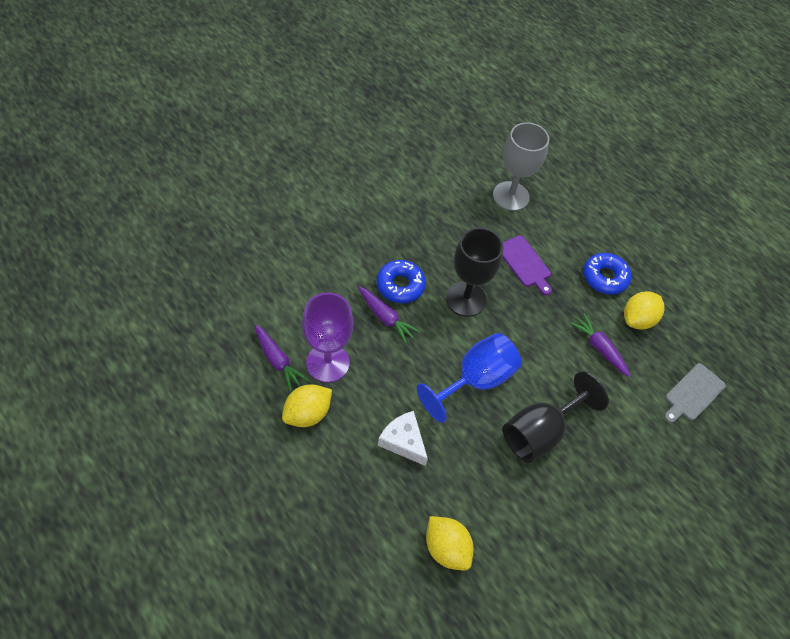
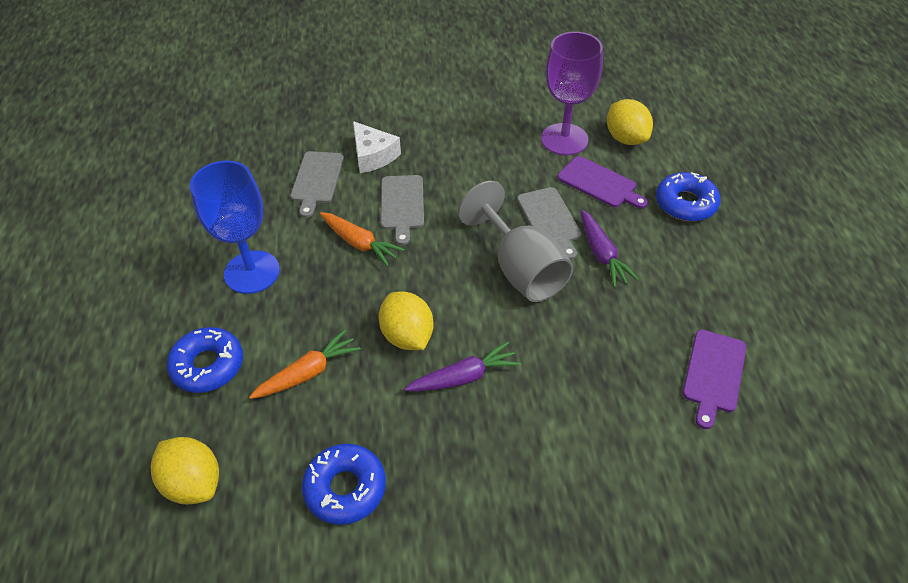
black goblet: 2 -> 0
blue donut: 2 -> 3
grey cutting board: 1 -> 3
orange carrot: 0 -> 2
purple carrot: 3 -> 2
purple cutting board: 1 -> 2

